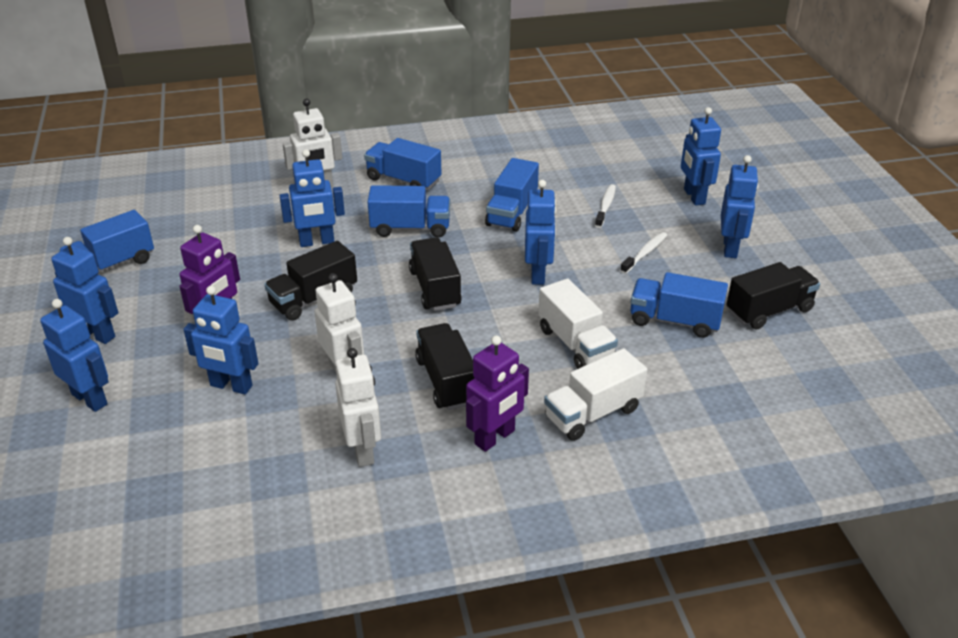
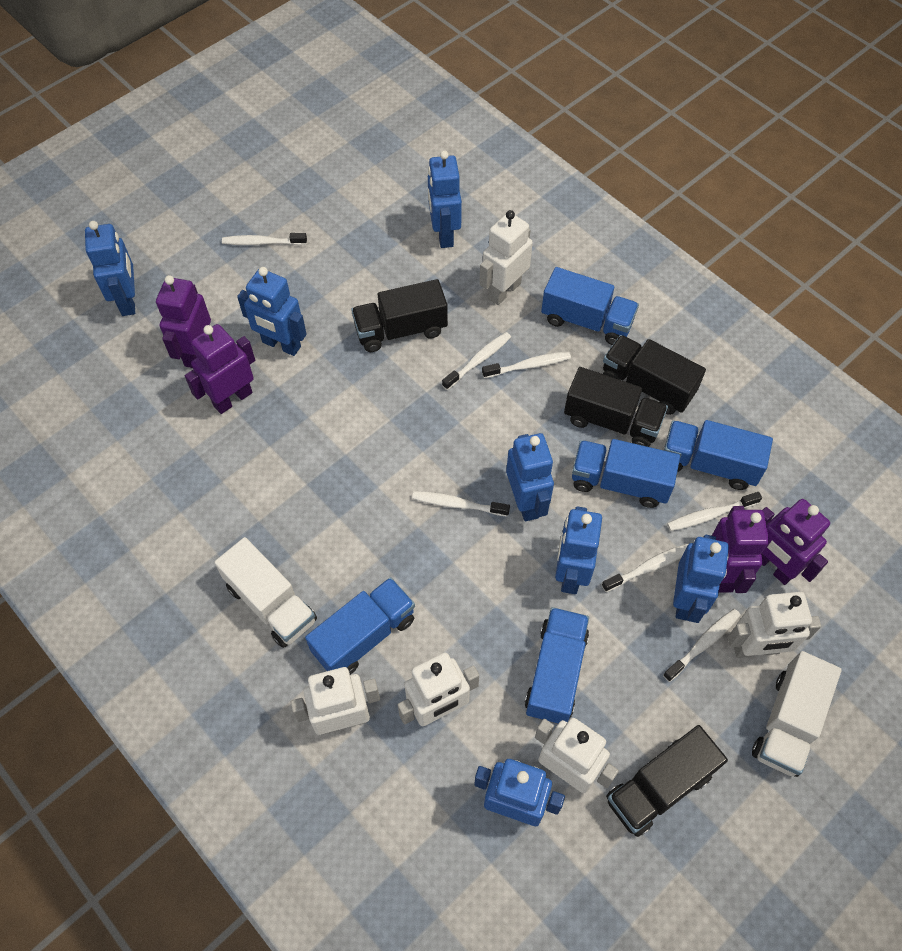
purple robot: 2 -> 4
white robot: 3 -> 5
white toothbrush: 2 -> 7

